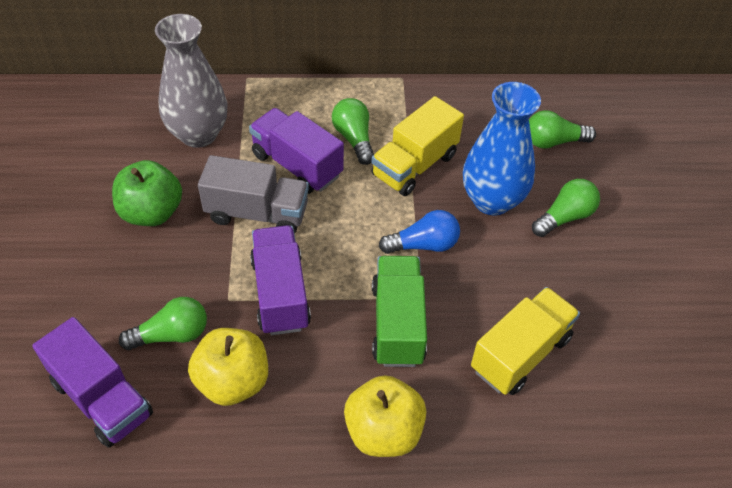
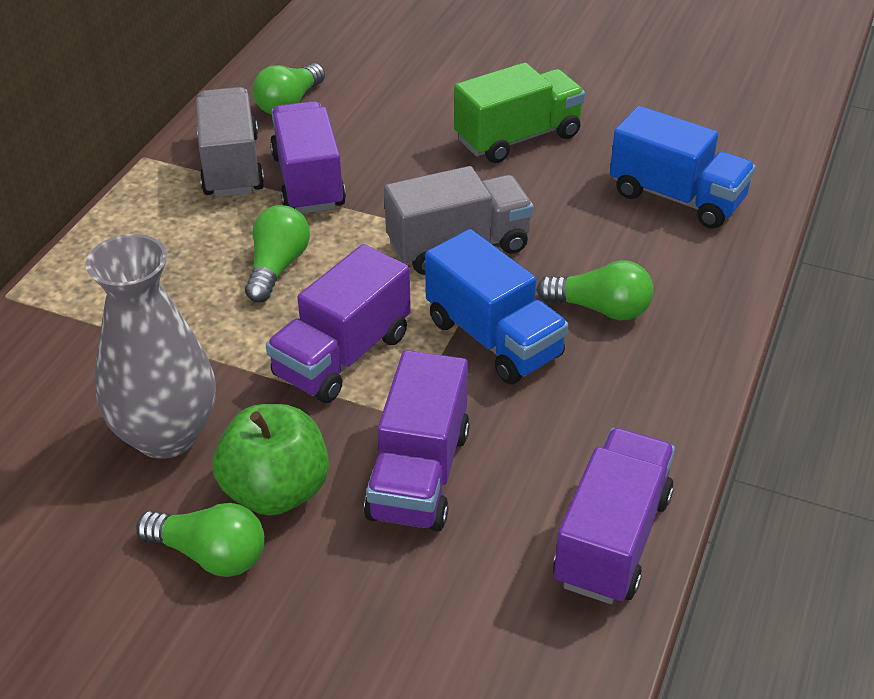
blue light bulb: 1 -> 0
blue truck: 0 -> 2
blue vase: 1 -> 0
grey truck: 1 -> 2
purple truck: 3 -> 4
yellow apple: 2 -> 0
yellow truck: 2 -> 0

